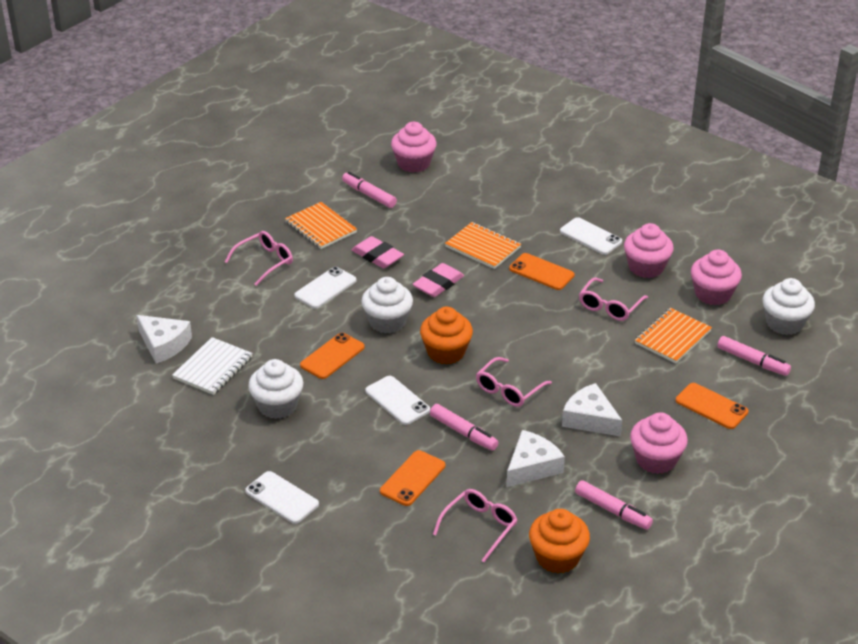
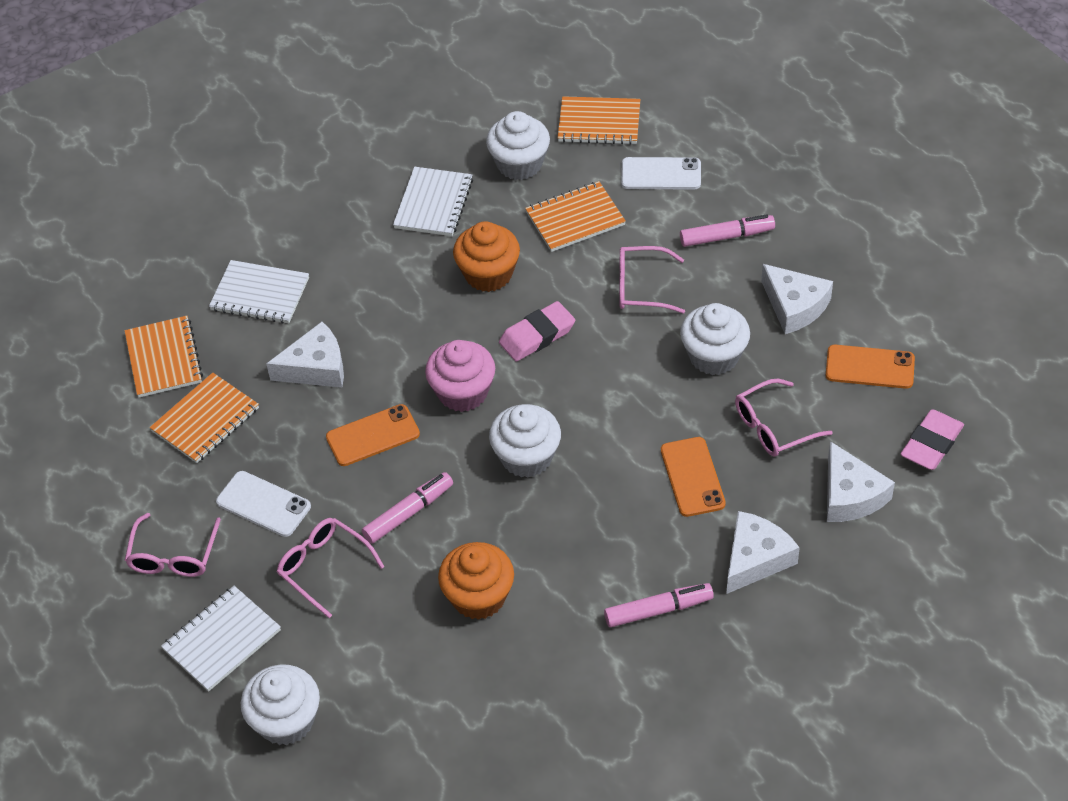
orange notebook: 3 -> 4
orange phone: 4 -> 3
pink cupcake: 4 -> 1
pink marker: 4 -> 3
white cheese: 3 -> 4
white cupcake: 3 -> 4
white notebook: 1 -> 3
white phone: 4 -> 2

